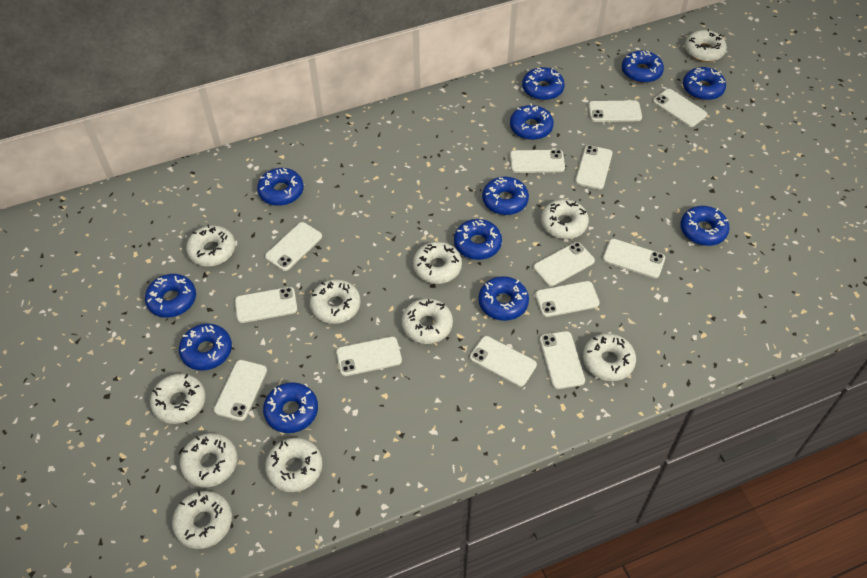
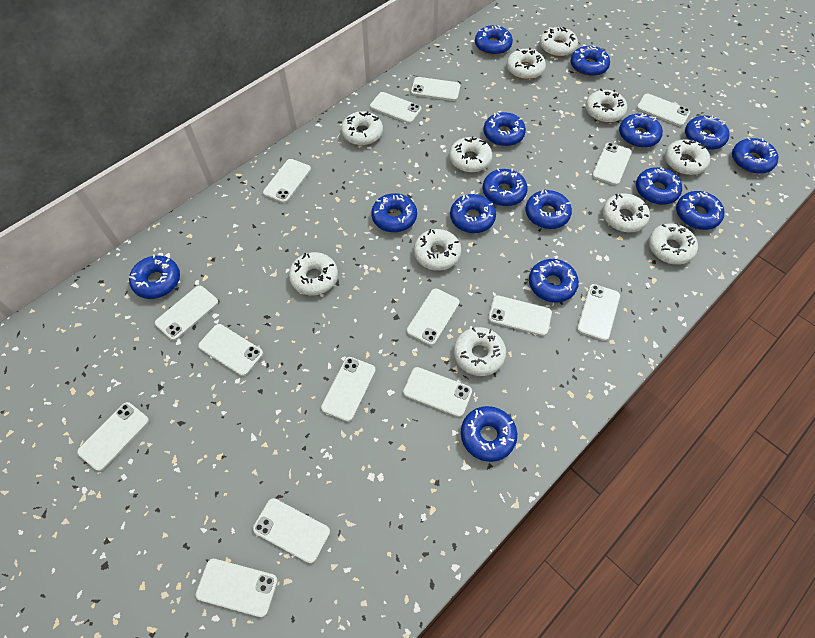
blue donut: 12 -> 15
white phone: 13 -> 15

